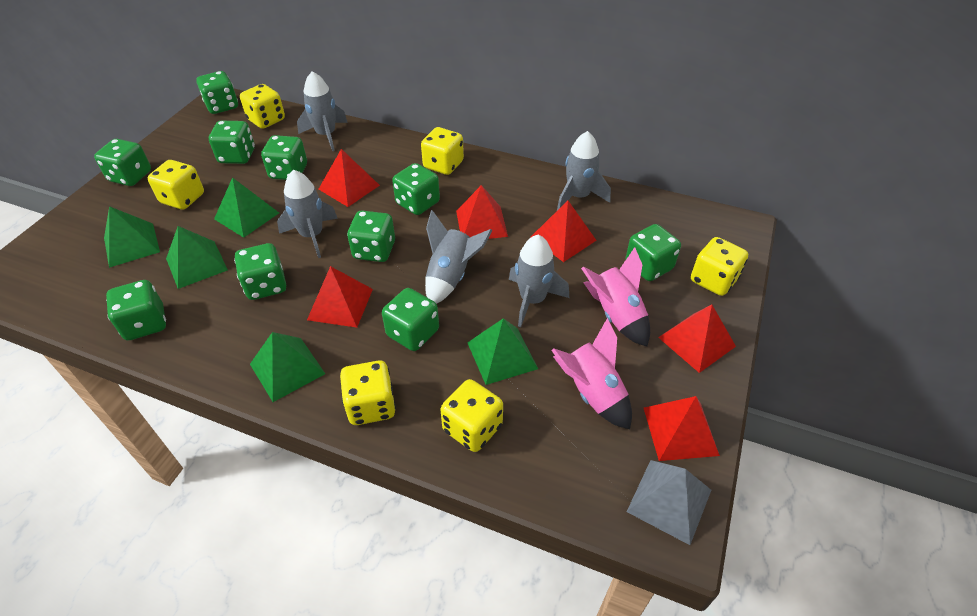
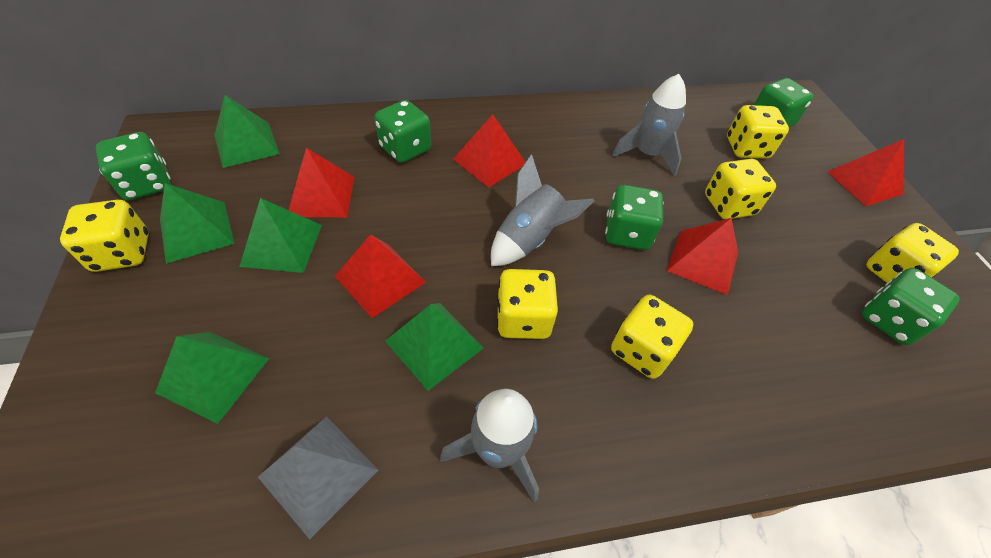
green dice: 10 -> 5
grey rocket: 5 -> 3
pink rocket: 2 -> 0
red pyramid: 6 -> 5

